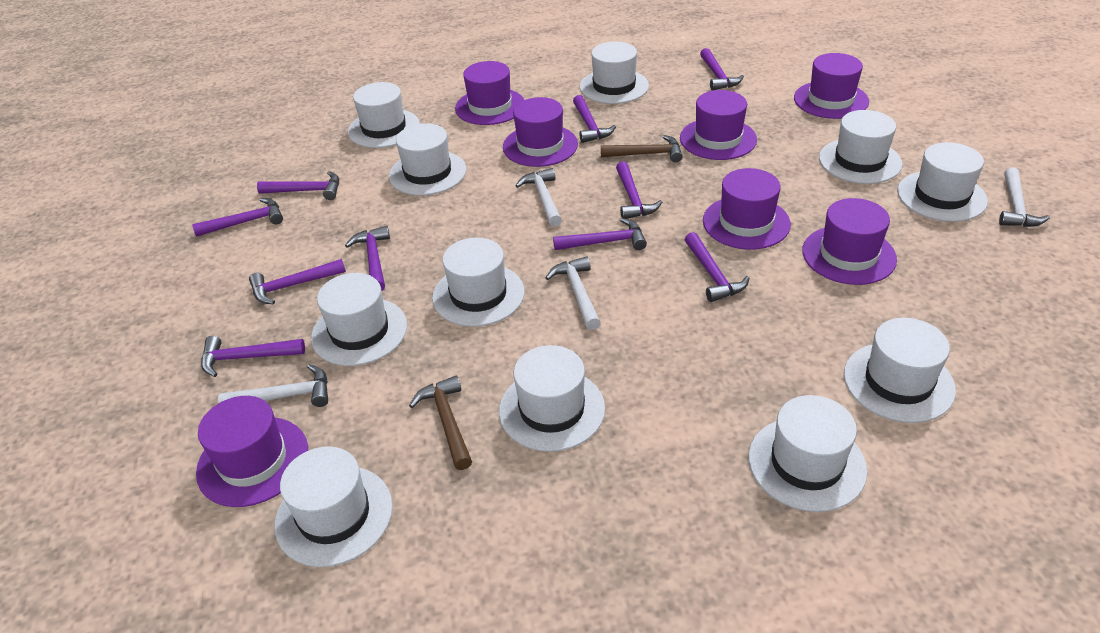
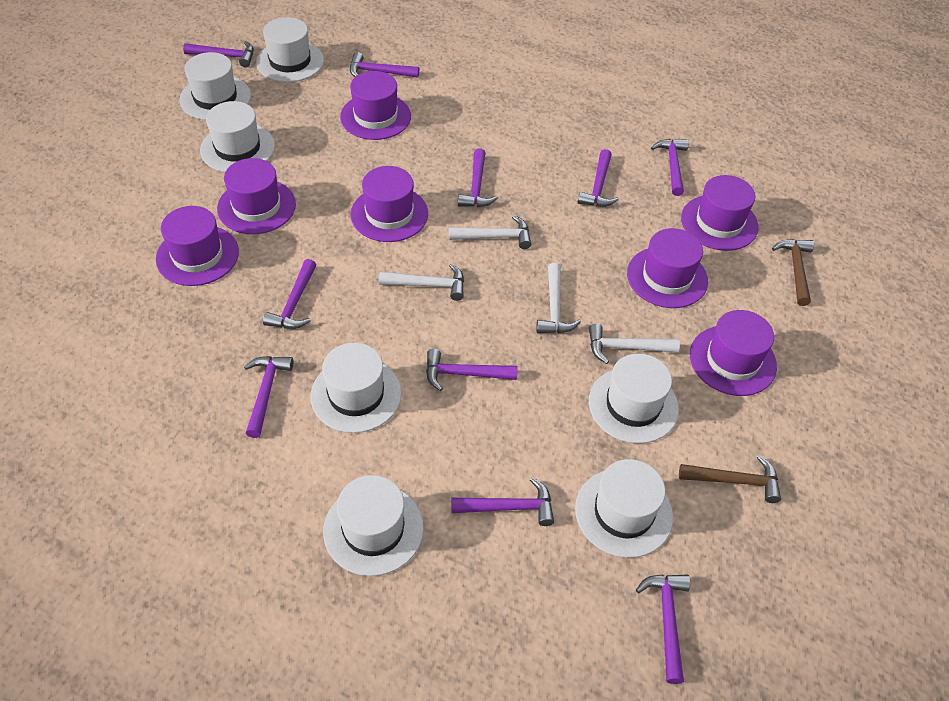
white hat: 11 -> 7

